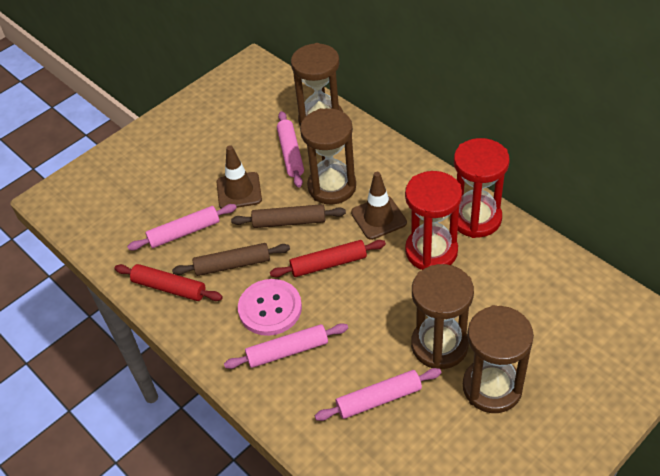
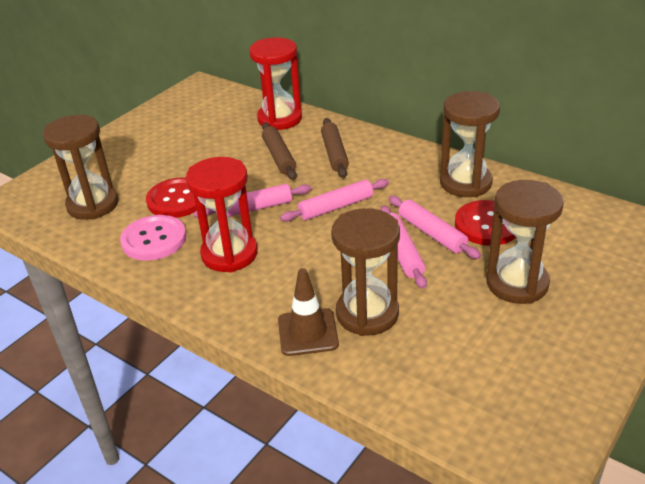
brown traffic cone: 2 -> 1
red button: 0 -> 2
red rolling pin: 2 -> 0

